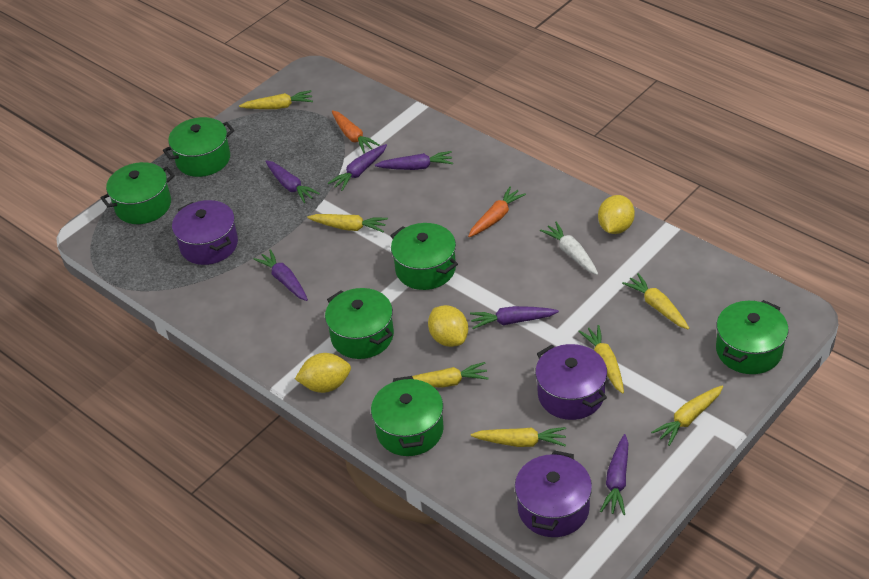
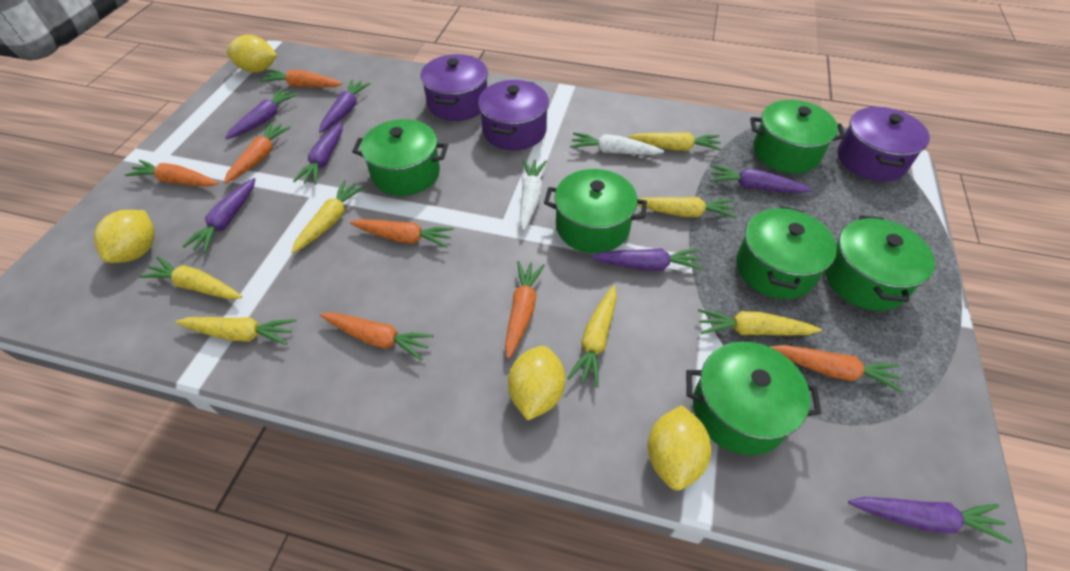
orange carrot: 2 -> 7
purple carrot: 6 -> 7
white carrot: 1 -> 2
yellow lemon: 3 -> 4

